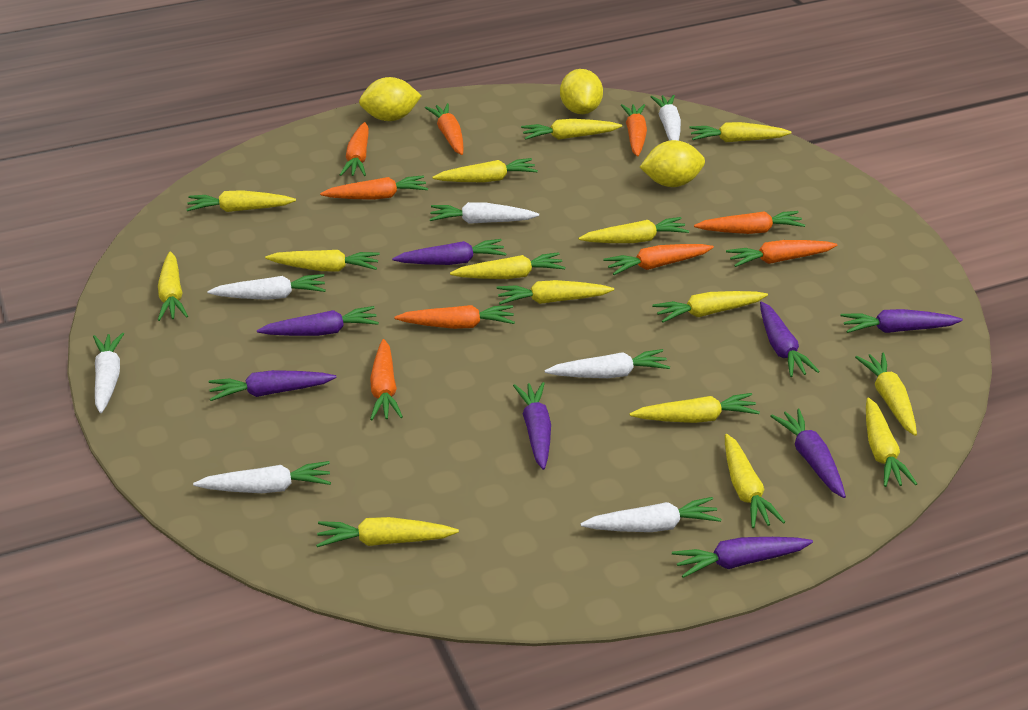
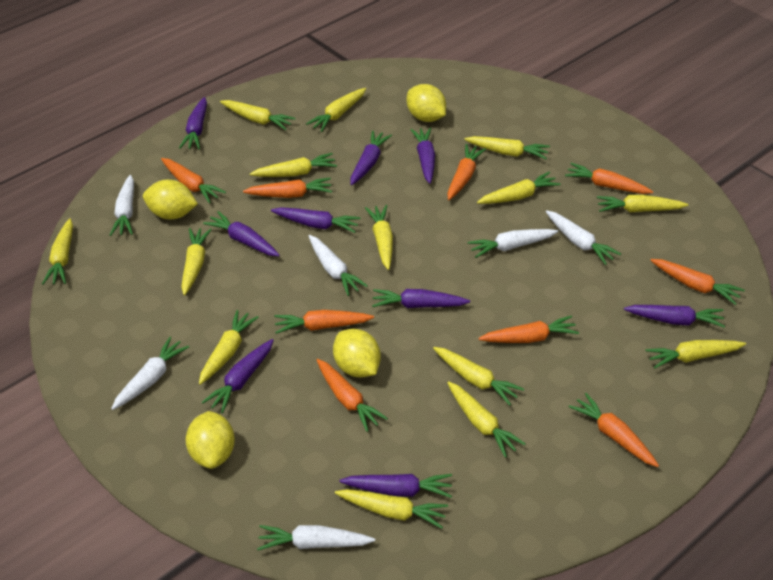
purple carrot: 8 -> 9
white carrot: 7 -> 6
yellow carrot: 15 -> 14
yellow lemon: 3 -> 4

